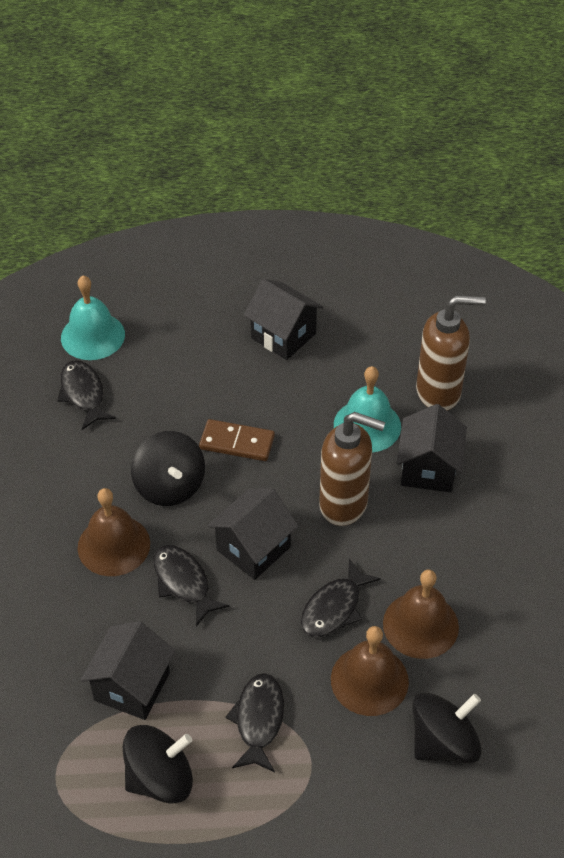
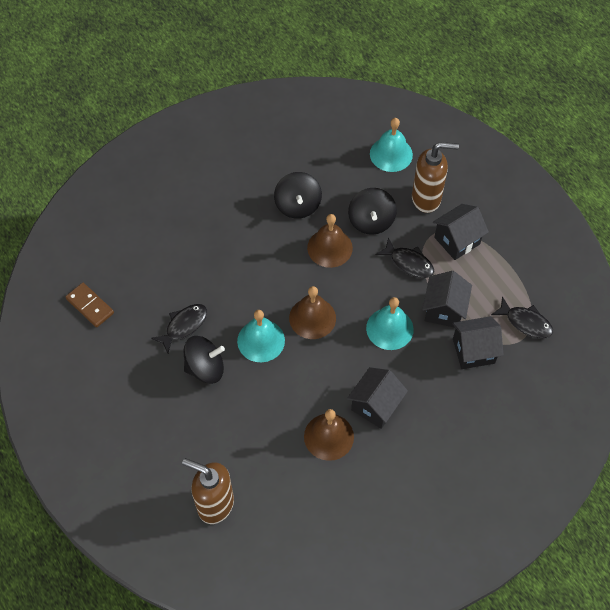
black fish: 4 -> 3
turquoise bell: 2 -> 3

